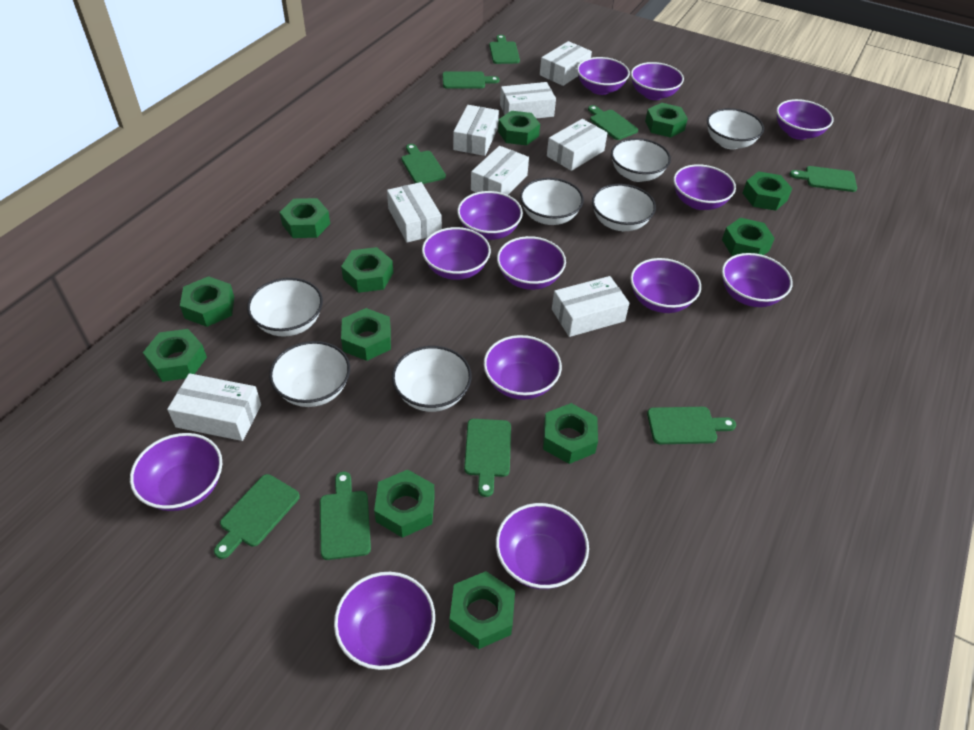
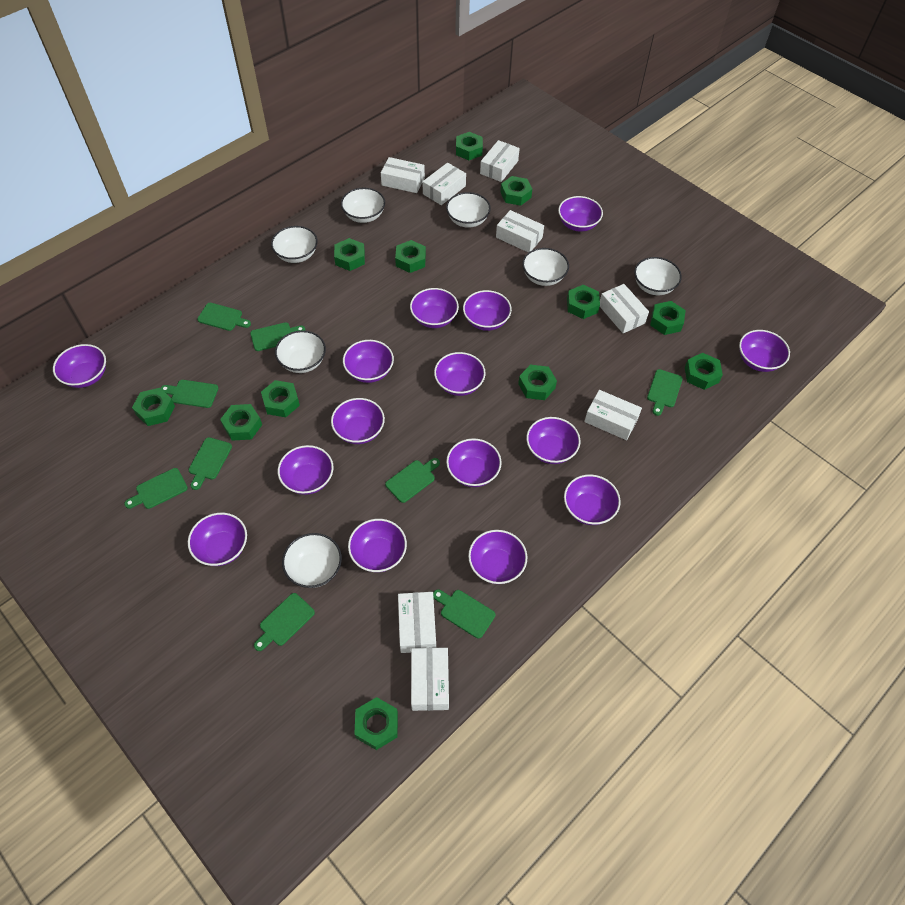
purple bowl: 13 -> 15

